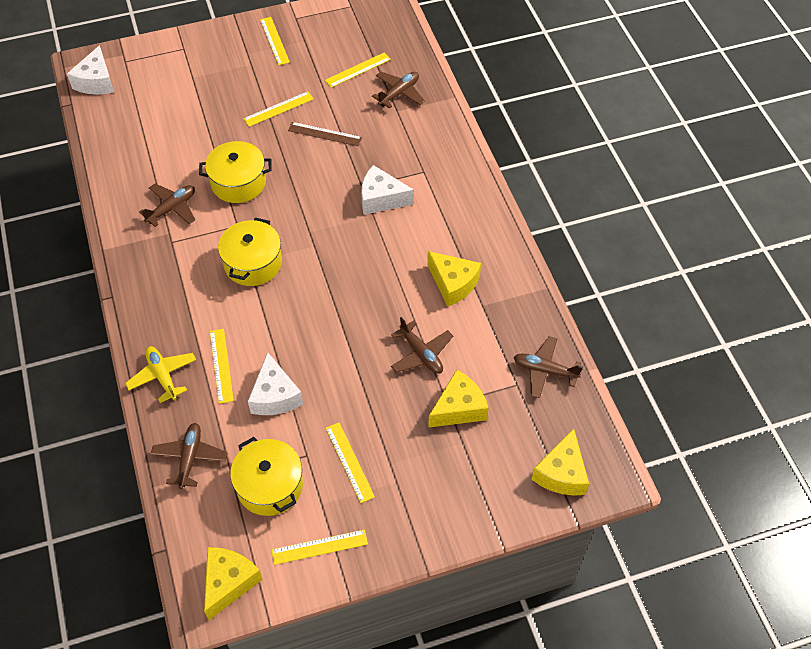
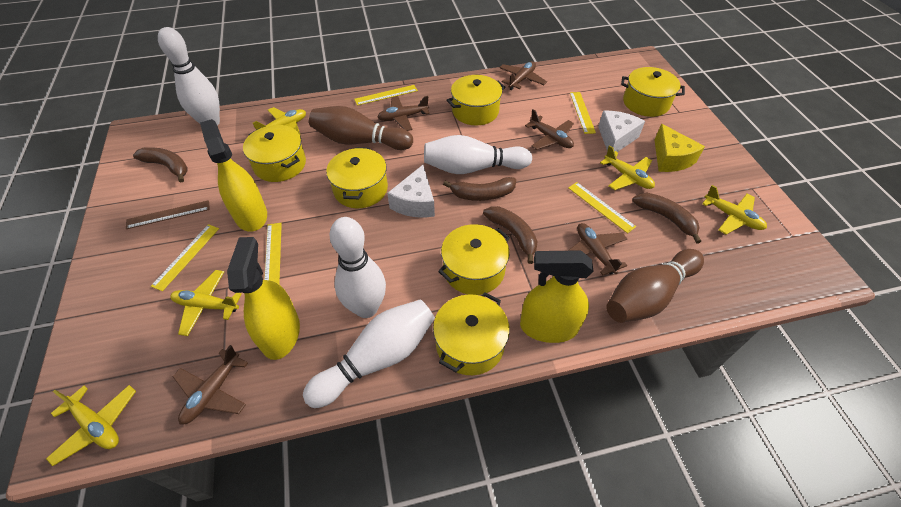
brown banana: 0 -> 4
brown bowling pin: 0 -> 2
white bowling pin: 0 -> 4
white cheese: 3 -> 2
yellow cheese: 4 -> 1
yellow plane: 1 -> 5
yellow pot: 3 -> 6
yellow ruler: 6 -> 5
yellow spray bottle: 0 -> 3

